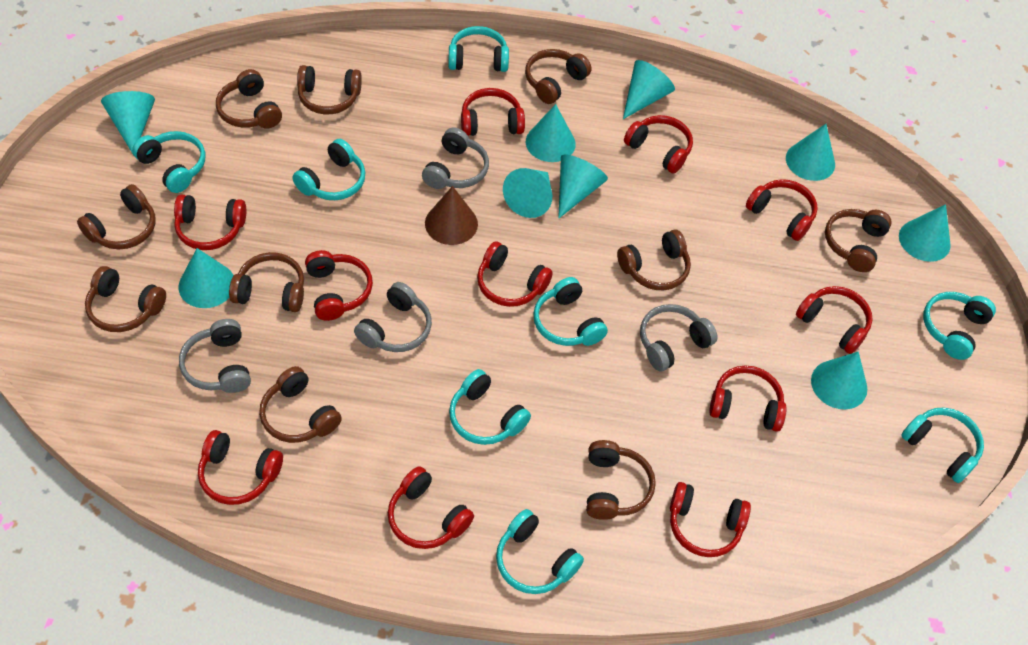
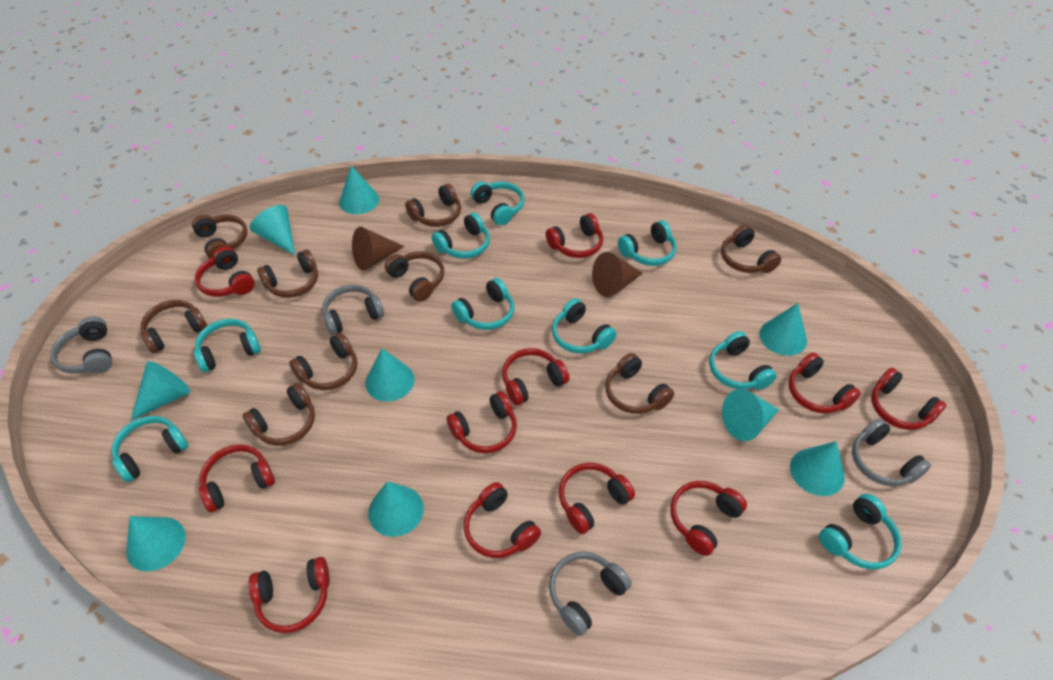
brown cone: 1 -> 2
brown headphones: 10 -> 9
turquoise headphones: 8 -> 9

